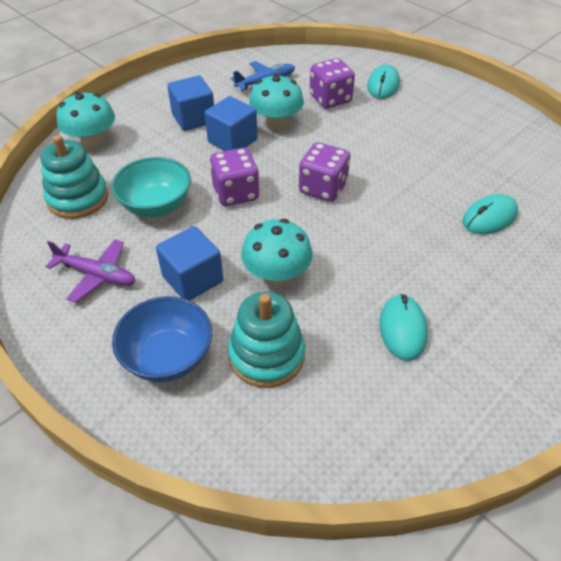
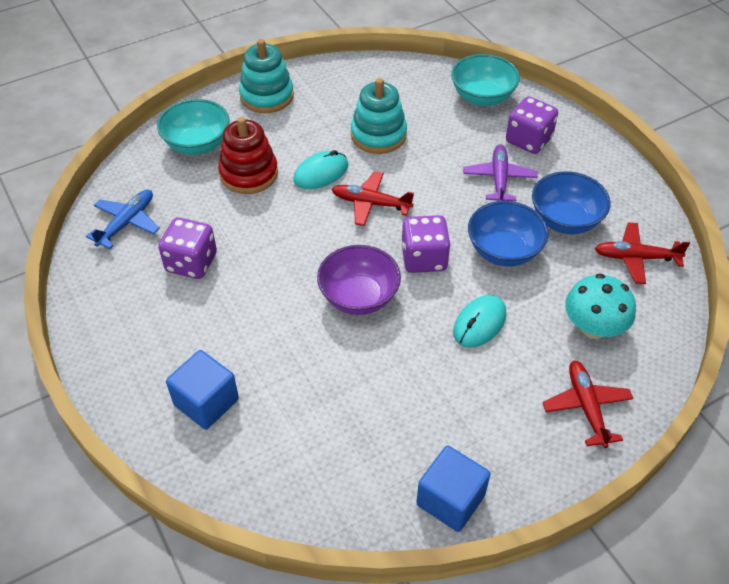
blue bowl: 1 -> 2
blue cube: 3 -> 2
purple bowl: 0 -> 1
red plane: 0 -> 3
red stacking toy: 0 -> 1
turquoise bowl: 1 -> 2
turquoise mouse: 3 -> 2
turquoise mushroom: 3 -> 1

